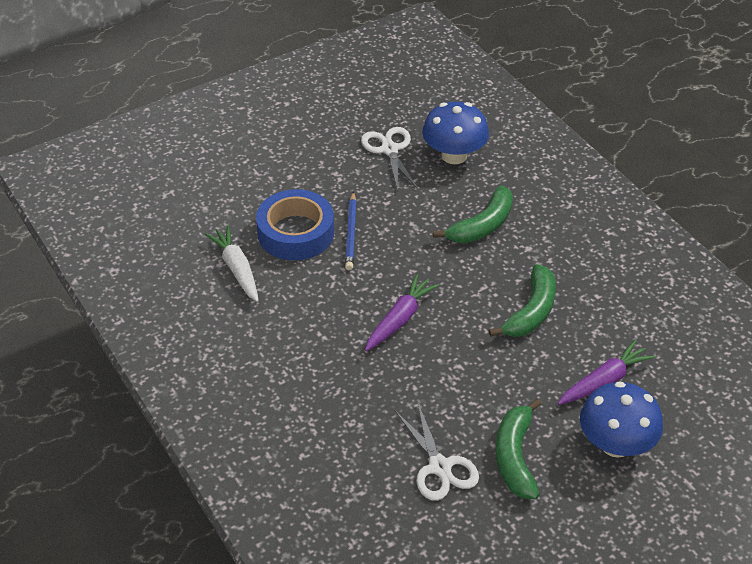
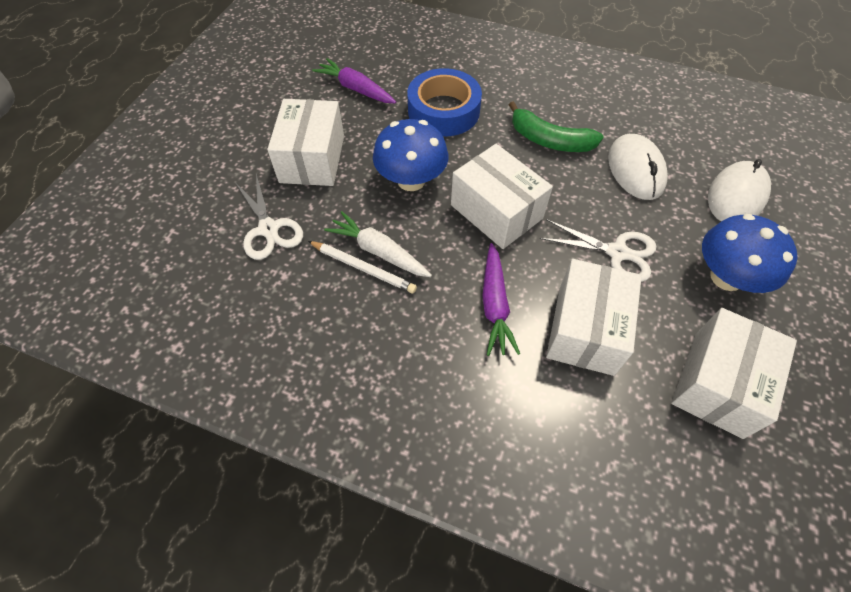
blue pencil: 1 -> 0
green banana: 3 -> 1
white box: 0 -> 4
white mouse: 0 -> 2
white pencil: 0 -> 1

